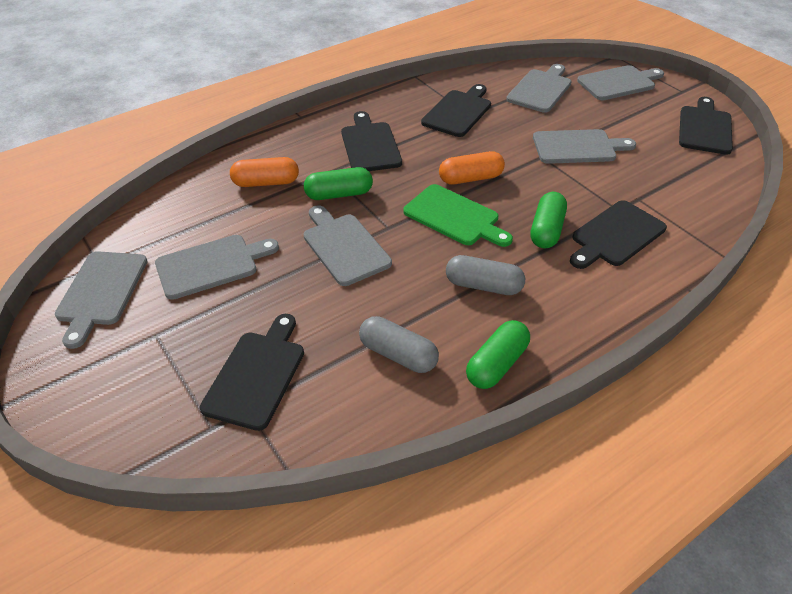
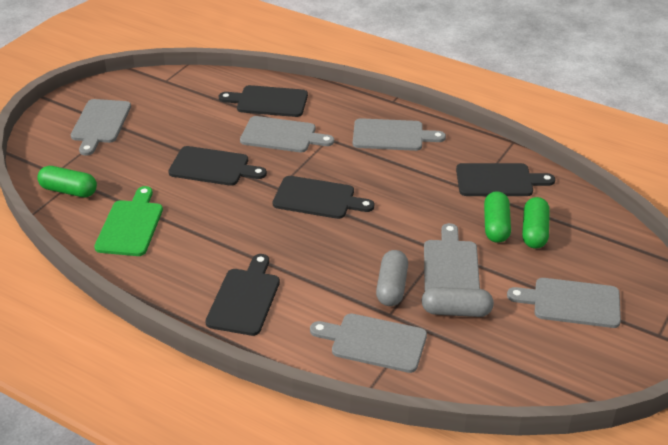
orange capsule: 2 -> 0

